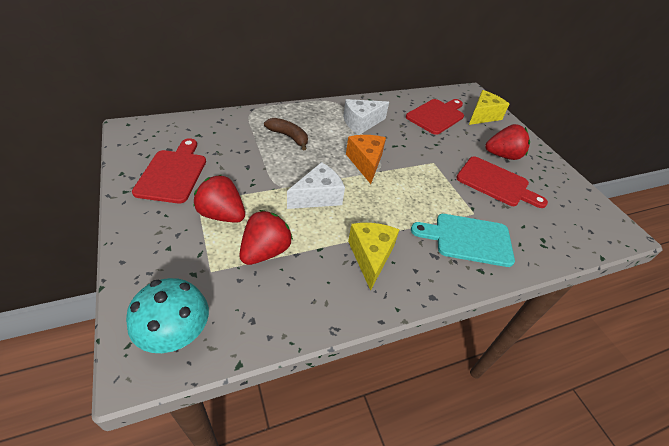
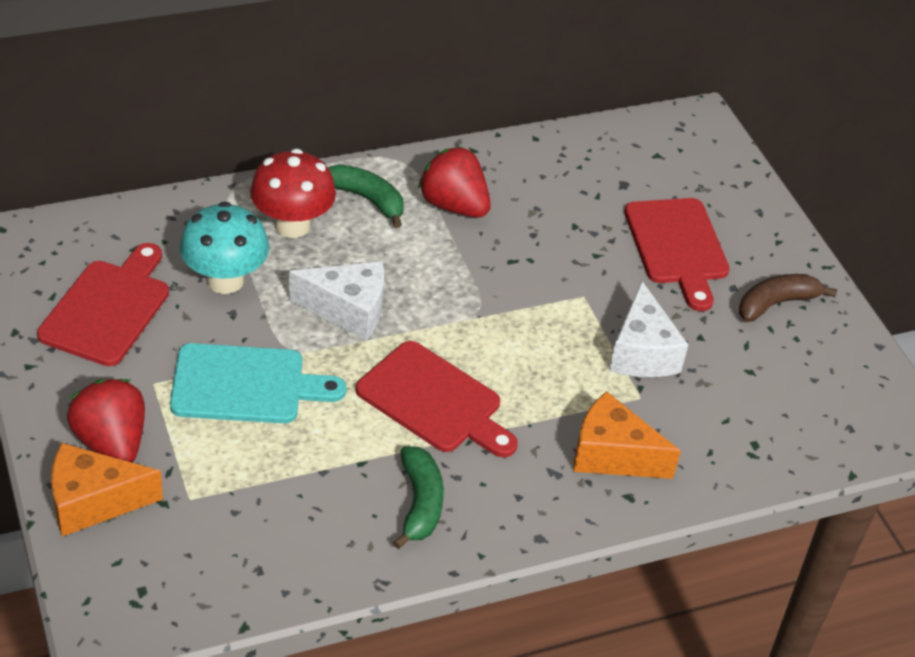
green banana: 0 -> 2
orange cheese: 1 -> 2
red mushroom: 0 -> 1
red strawberry: 3 -> 2
yellow cheese: 2 -> 0

